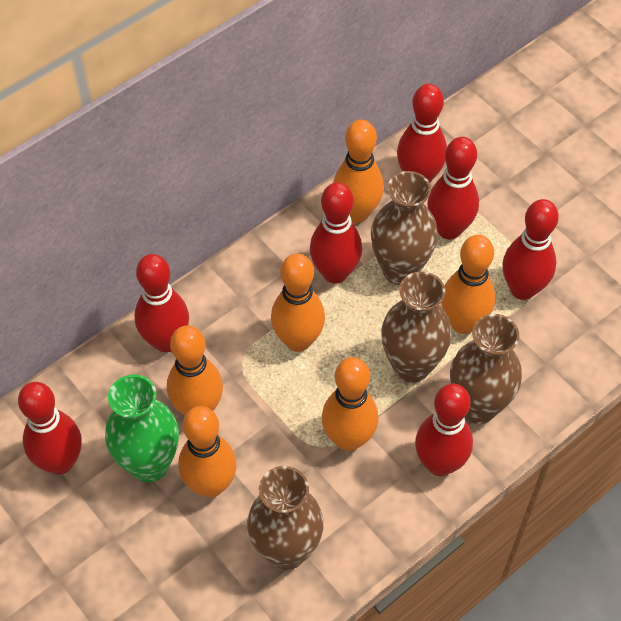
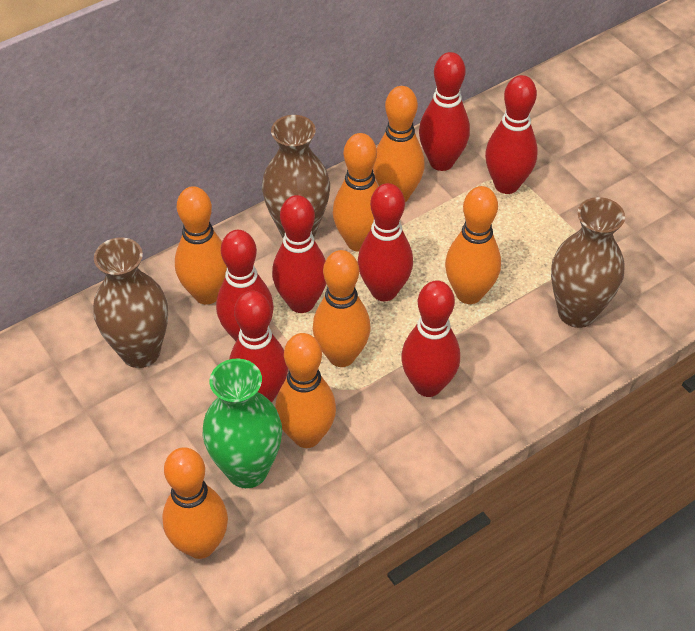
brown vase: 4 -> 3
orange bowling pin: 6 -> 7

